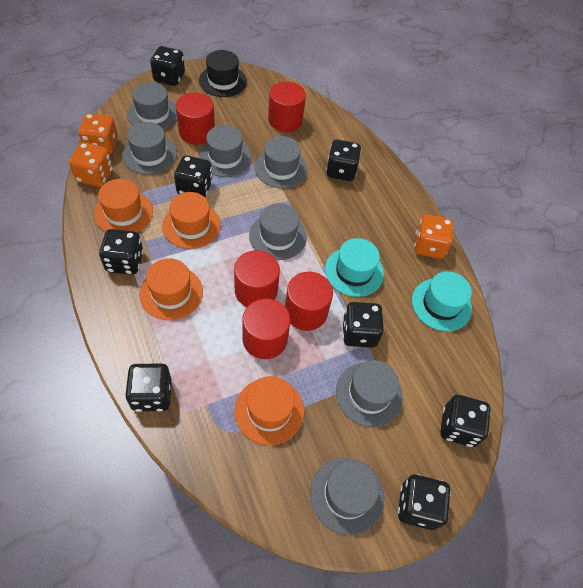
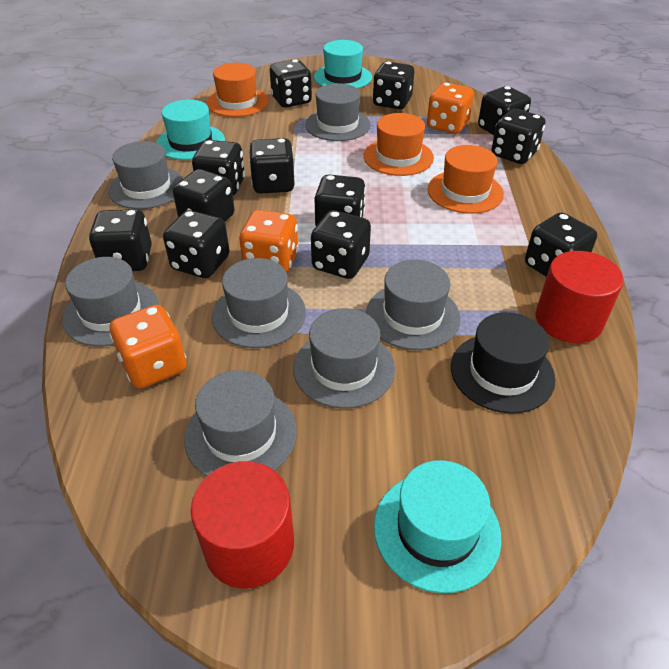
black dice: 8 -> 12
orange hat: 4 -> 3
red cylinder: 5 -> 2
turquoise hat: 2 -> 3

